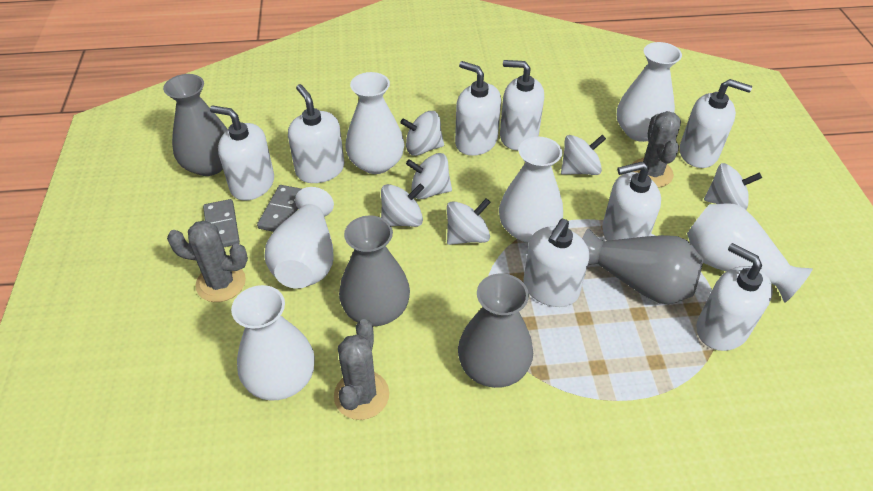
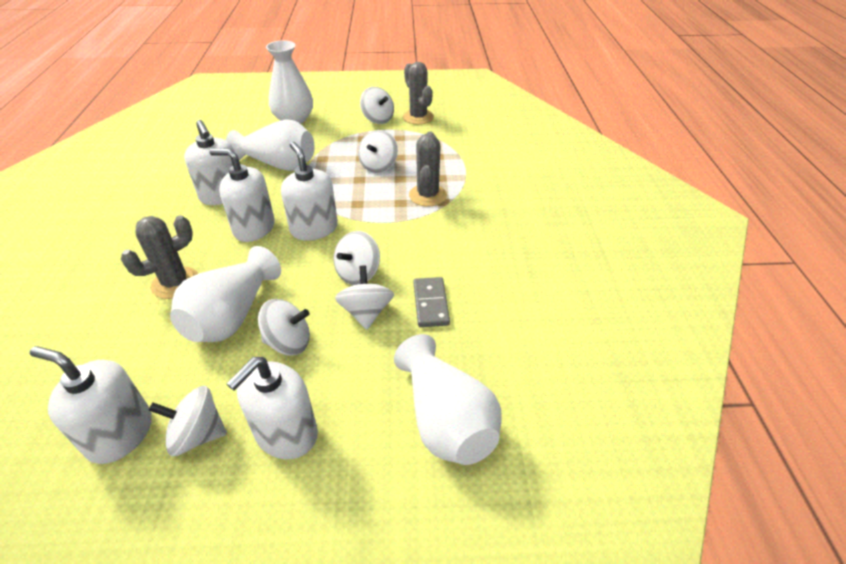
grey domino: 2 -> 1
grey vase: 4 -> 0
white soap dispenser: 8 -> 5
white vase: 6 -> 4

